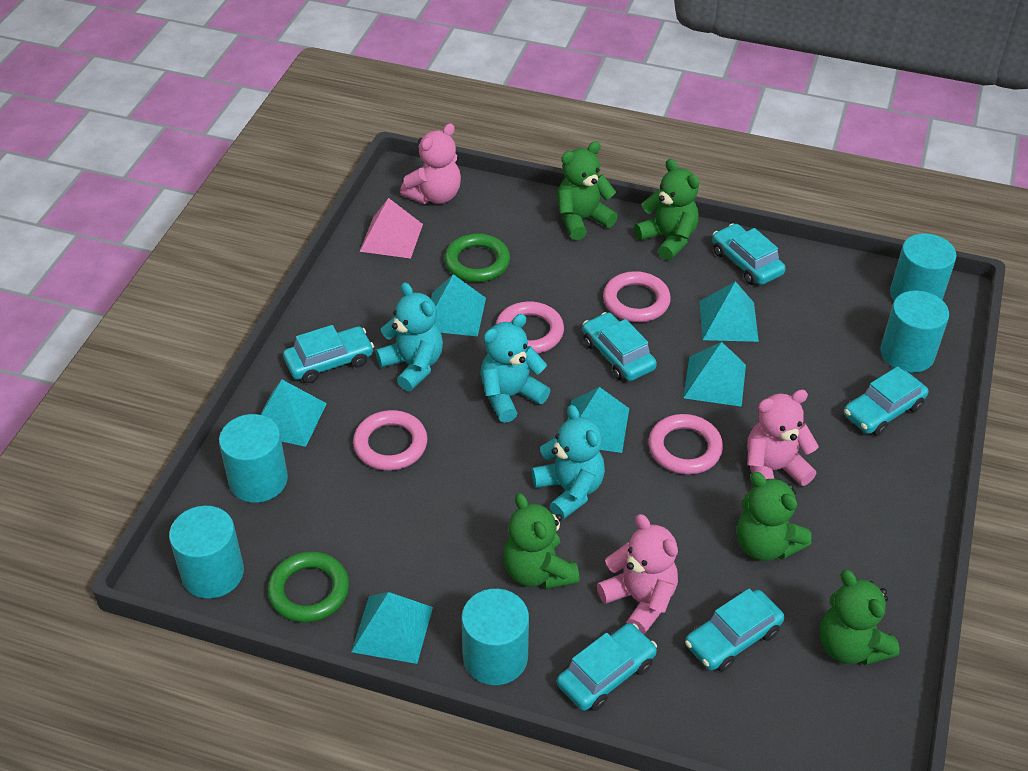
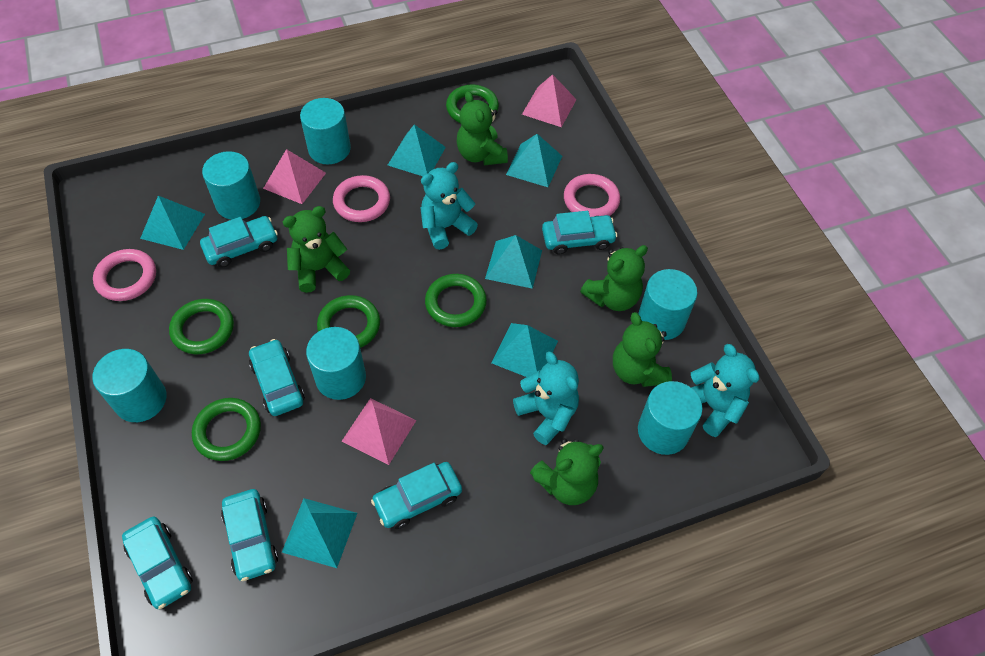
green ring: 2 -> 5
pink pyramid: 1 -> 3
pink ring: 4 -> 3
pink teddy bear: 3 -> 0
turquoise cylinder: 5 -> 6

